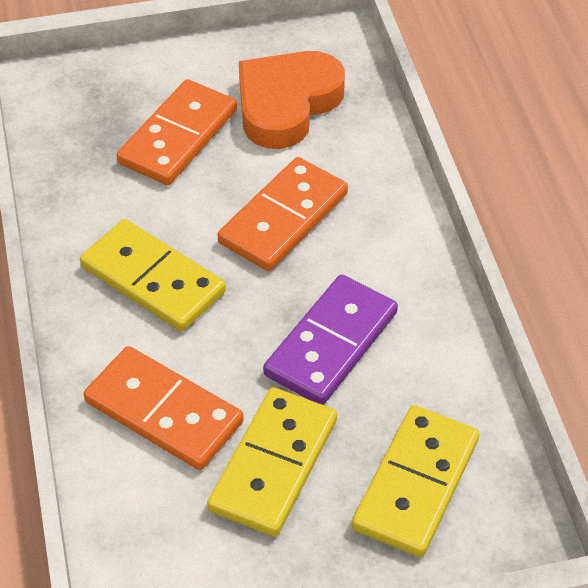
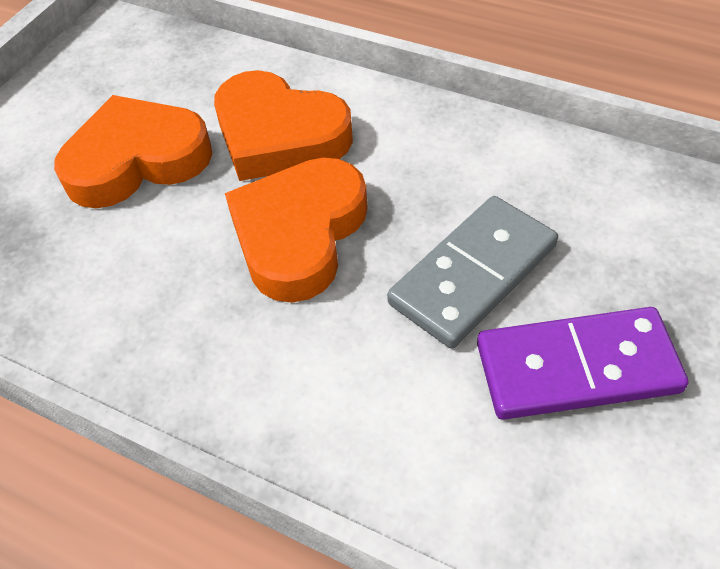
grey domino: 0 -> 1
orange domino: 3 -> 0
orange heart: 1 -> 3
yellow domino: 3 -> 0

